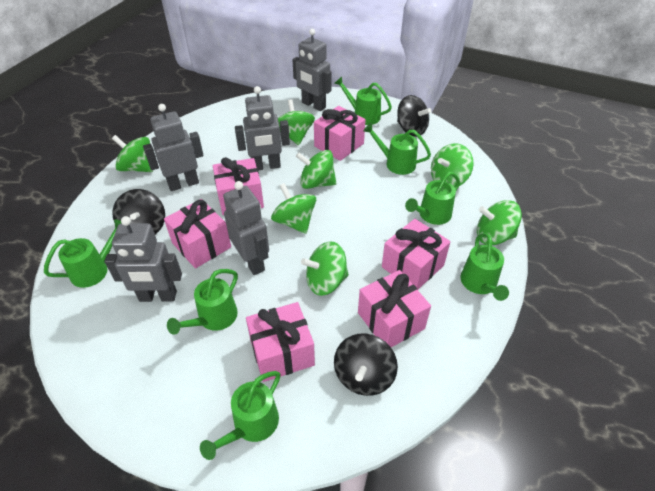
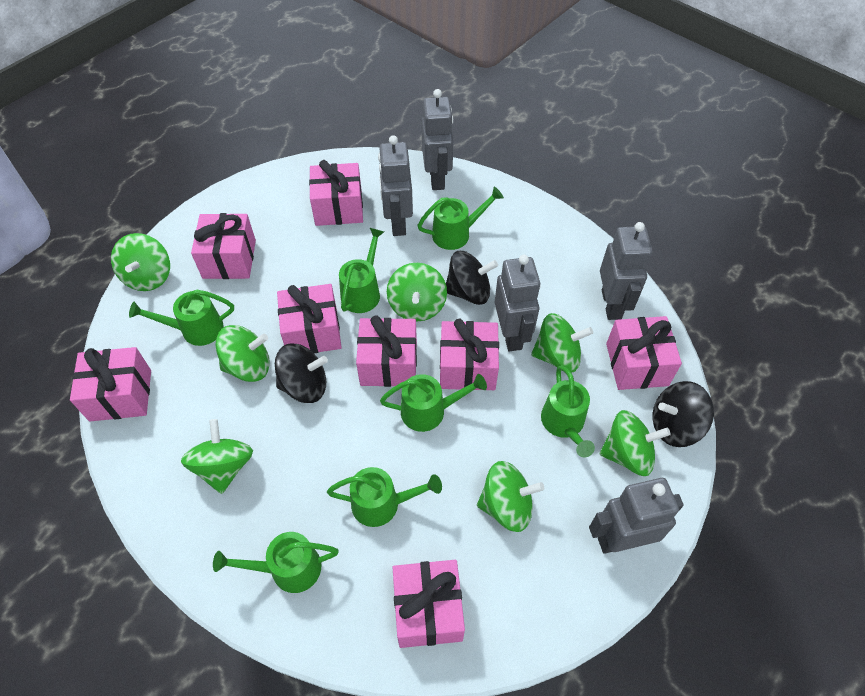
pink gift: 6 -> 8

